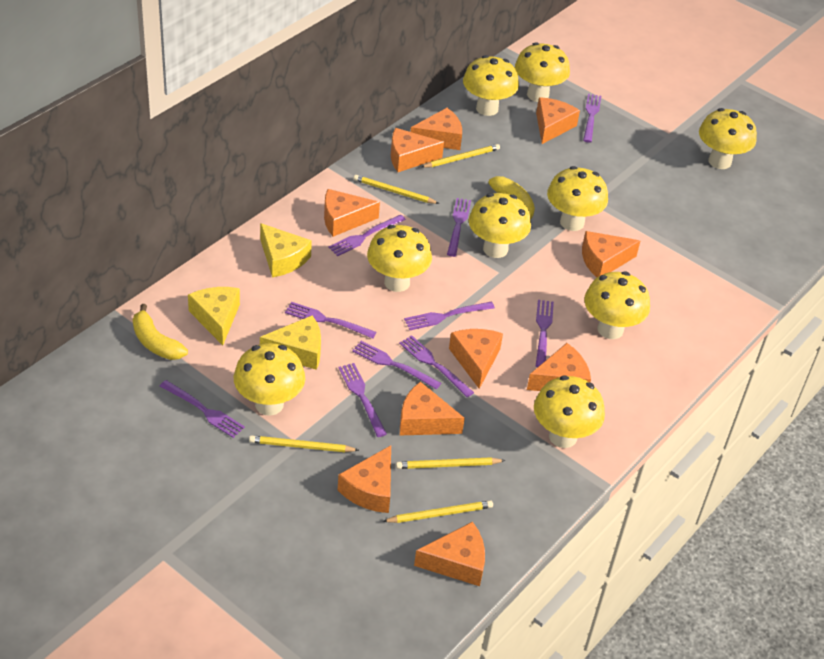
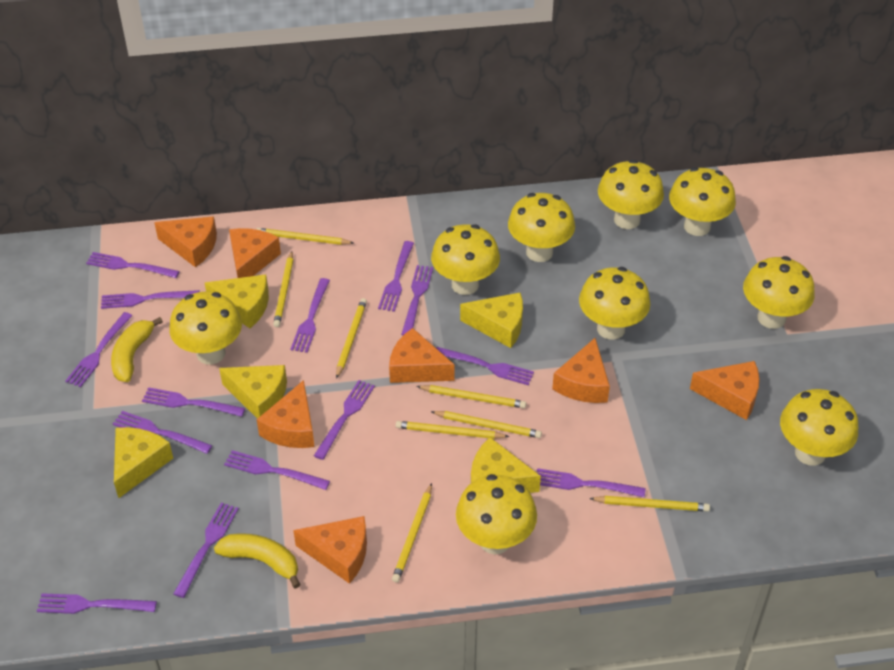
orange cheese: 10 -> 7
purple fork: 10 -> 14
yellow cheese: 3 -> 5
yellow pencil: 5 -> 8

